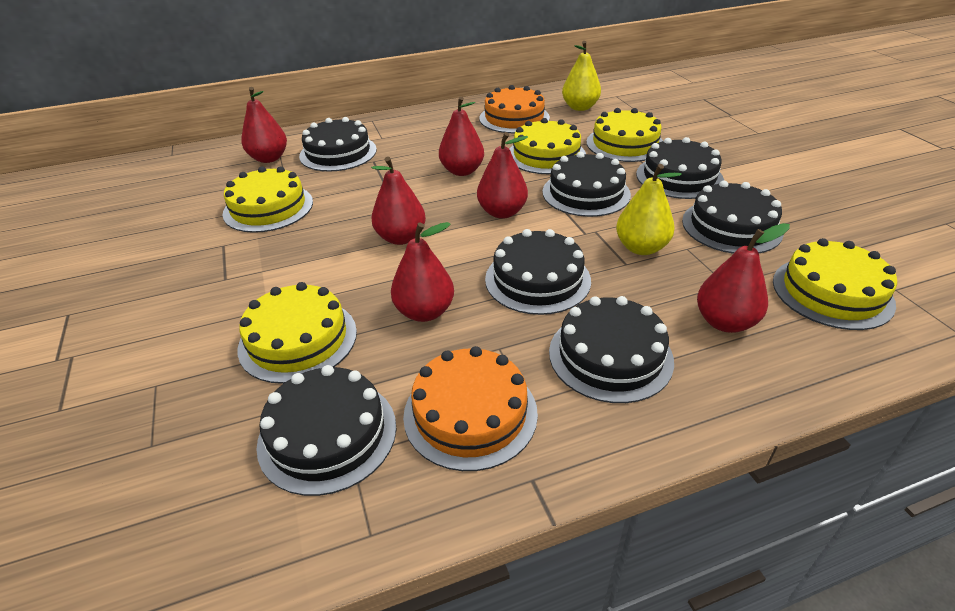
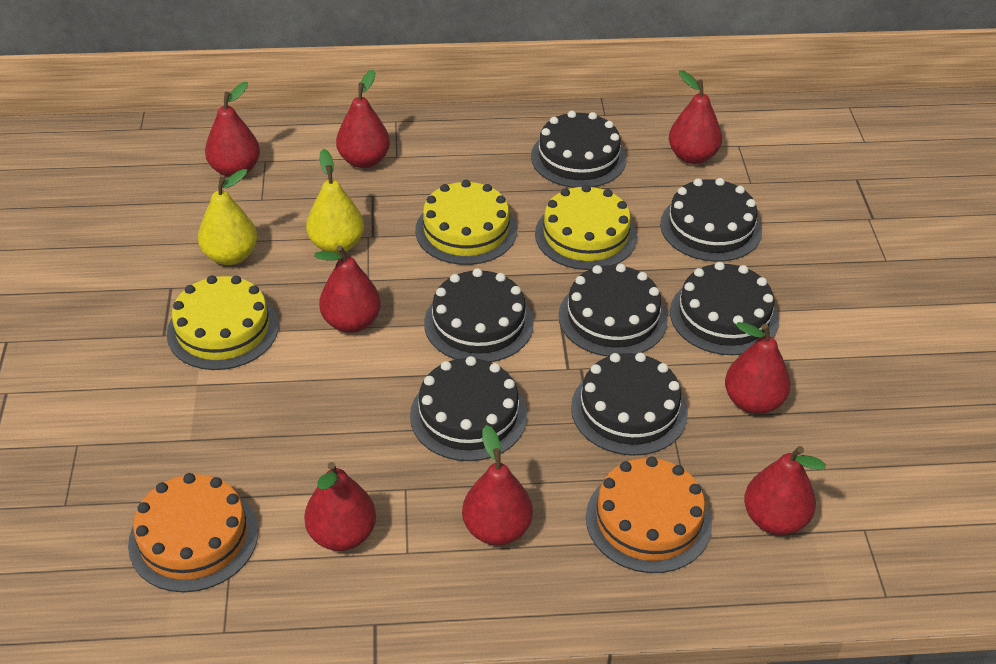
red pear: 6 -> 8
yellow cake: 5 -> 3

